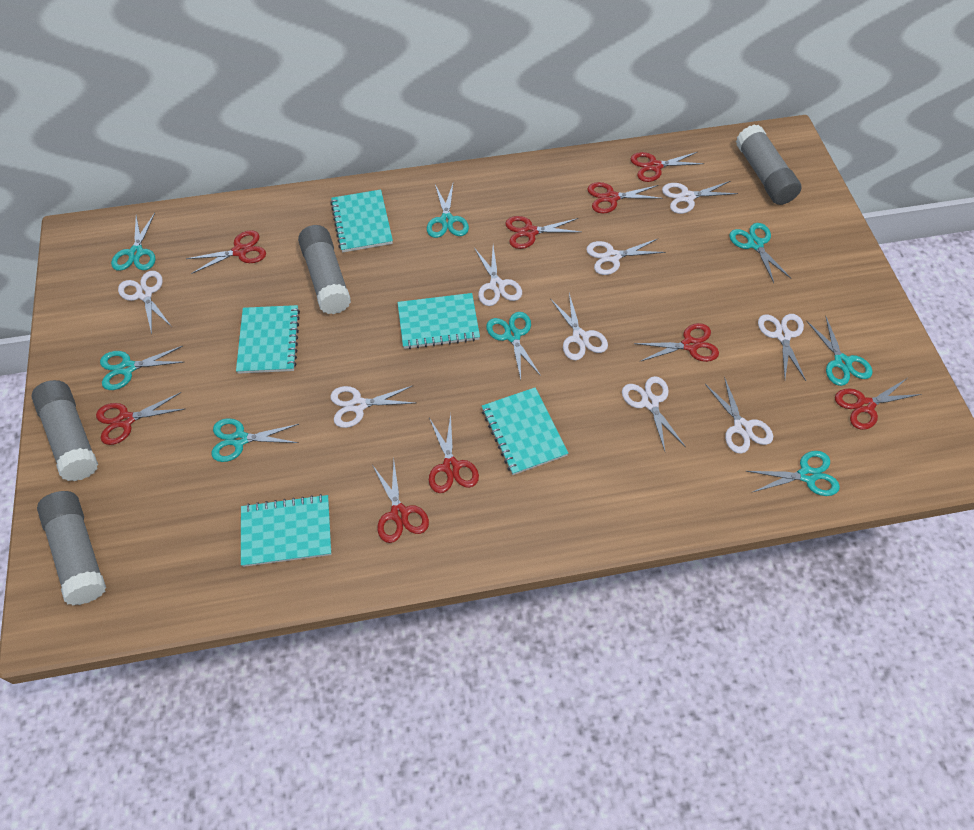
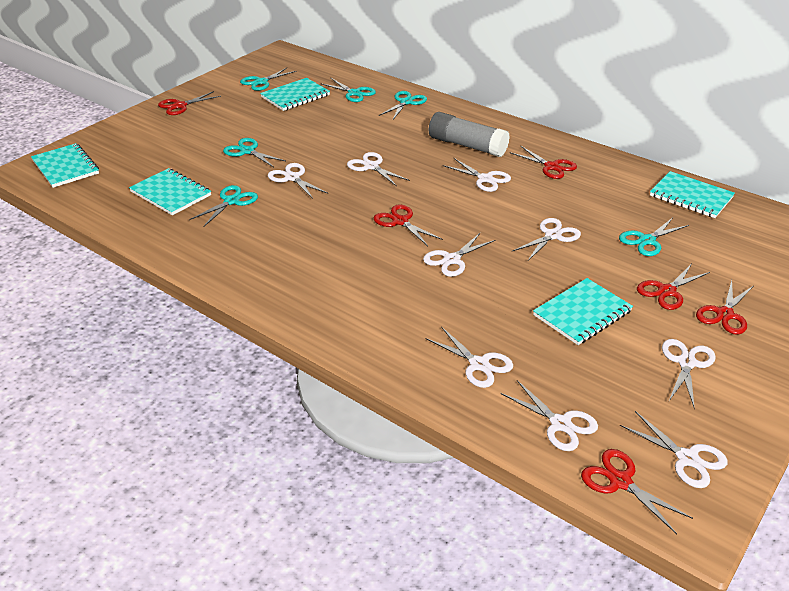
grey glue stick: 4 -> 1
red scissors: 9 -> 6
turquoise scissors: 8 -> 6

